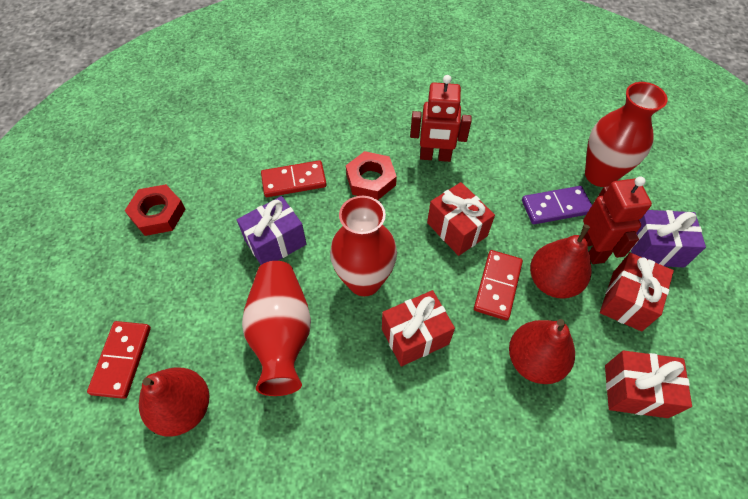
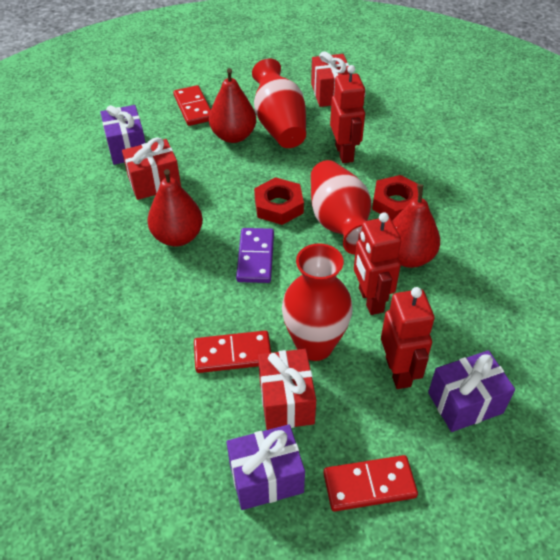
purple gift: 2 -> 3
red gift: 4 -> 3
red robot: 2 -> 3

